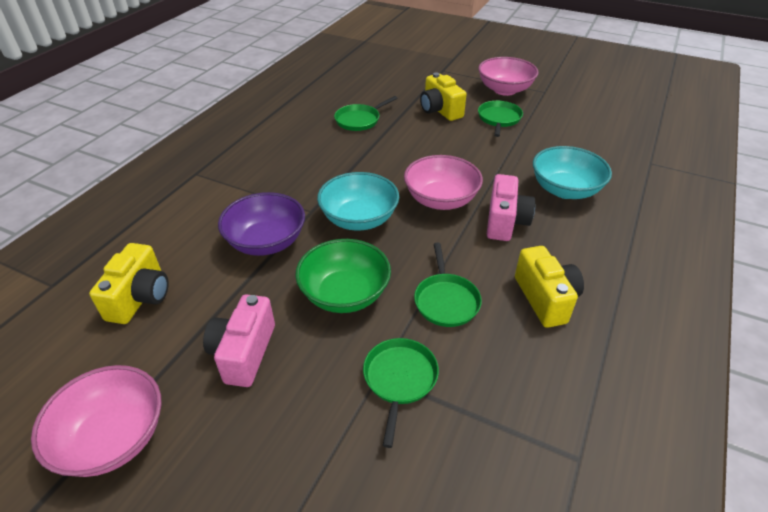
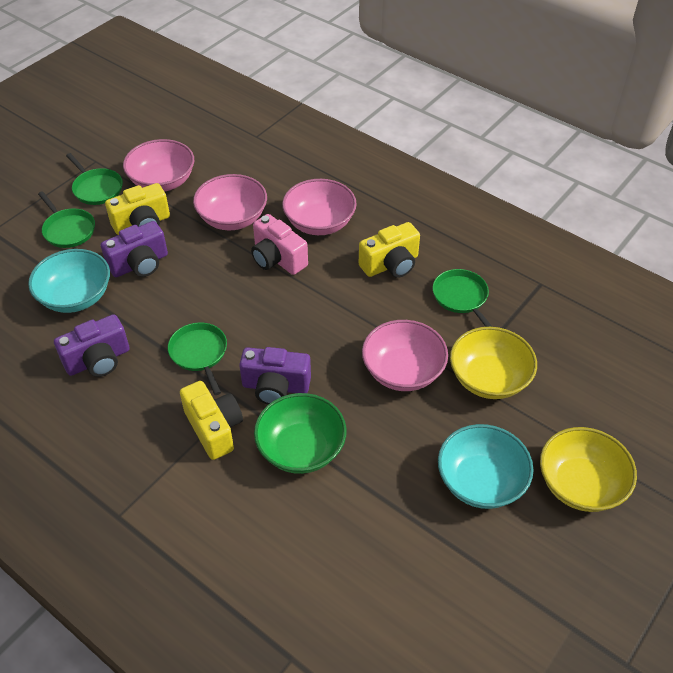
pink bowl: 3 -> 4
pink camera: 2 -> 1
purple bowl: 1 -> 0
purple camera: 0 -> 3
yellow bowl: 0 -> 2

